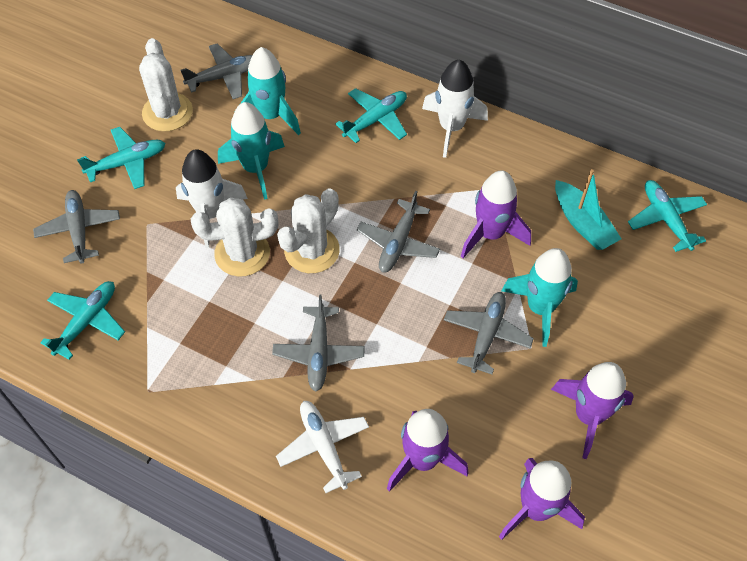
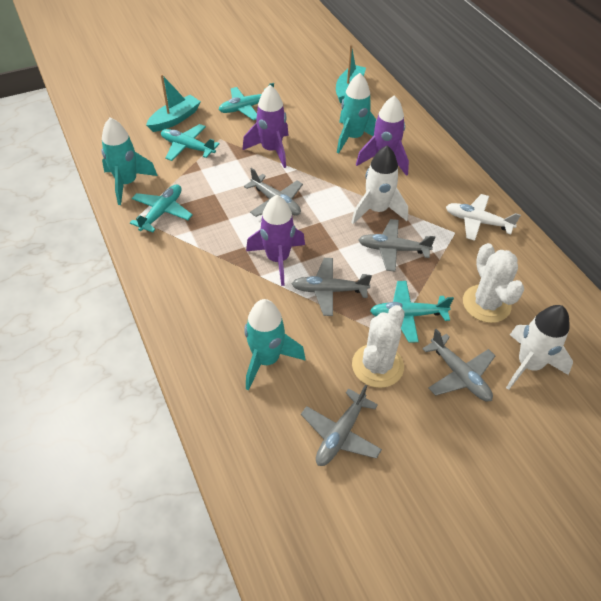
purple rocket: 4 -> 3
turquoise boat: 1 -> 2
white cactus: 3 -> 2

